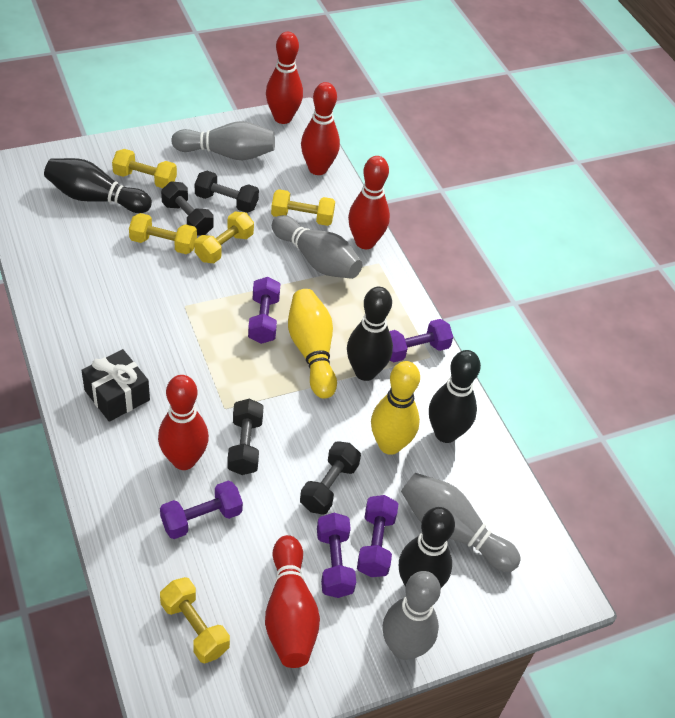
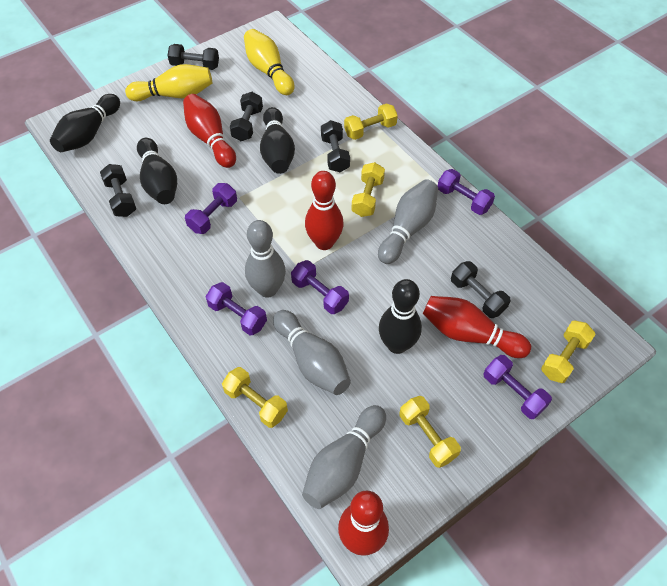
black dumbbell: 4 -> 5
black gift: 1 -> 0
red bowling pin: 5 -> 4

